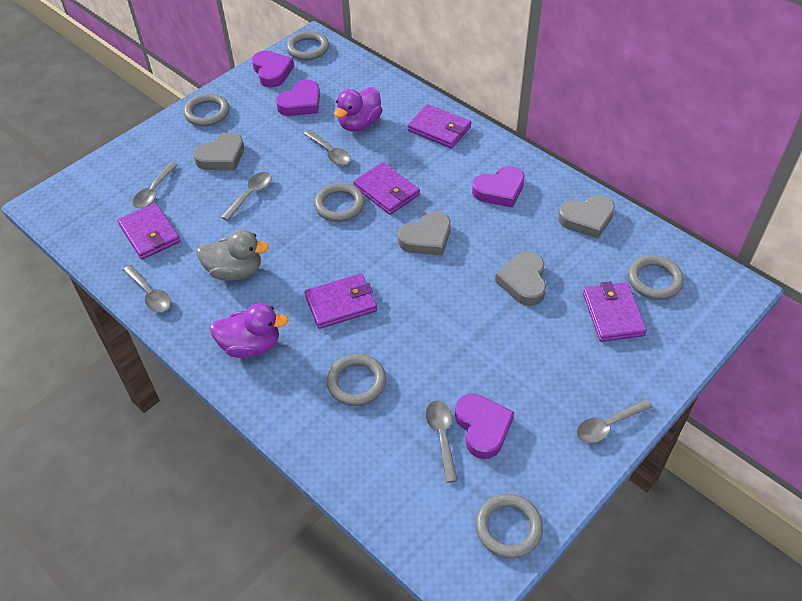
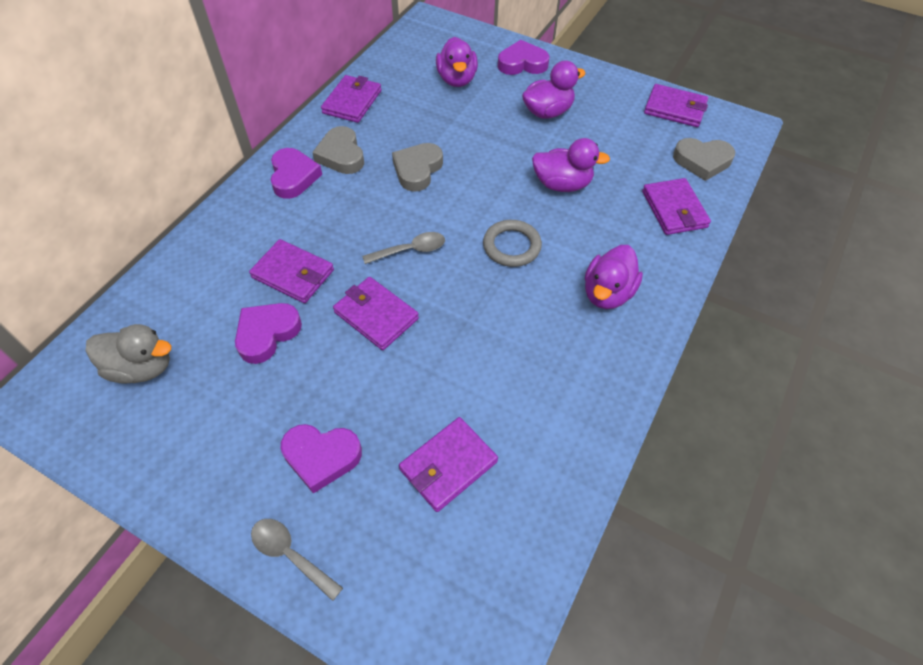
grey heart: 4 -> 3
grey ring: 6 -> 1
grey spoon: 6 -> 2
purple duck: 2 -> 4
purple wallet: 5 -> 6

